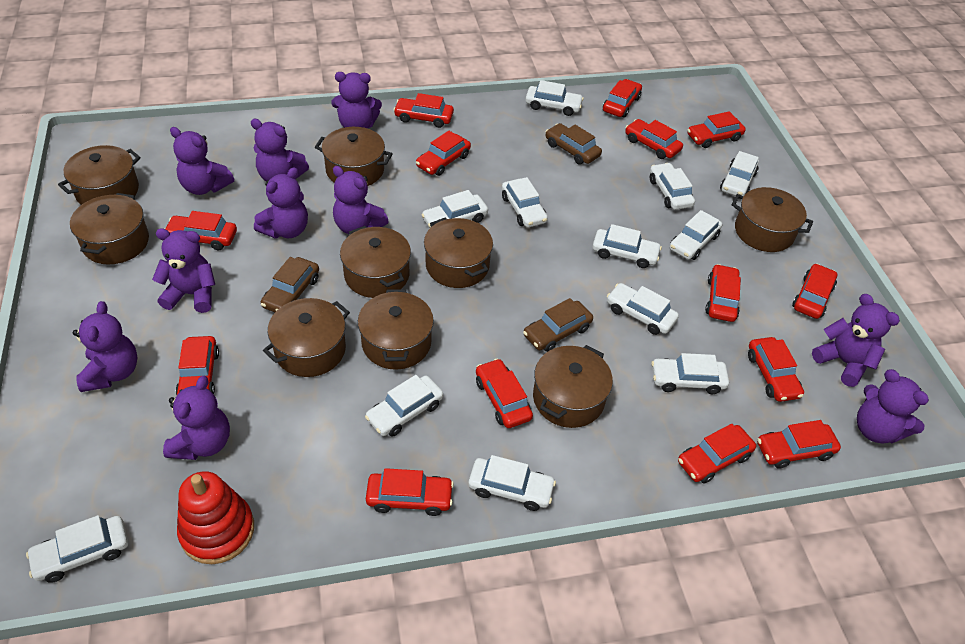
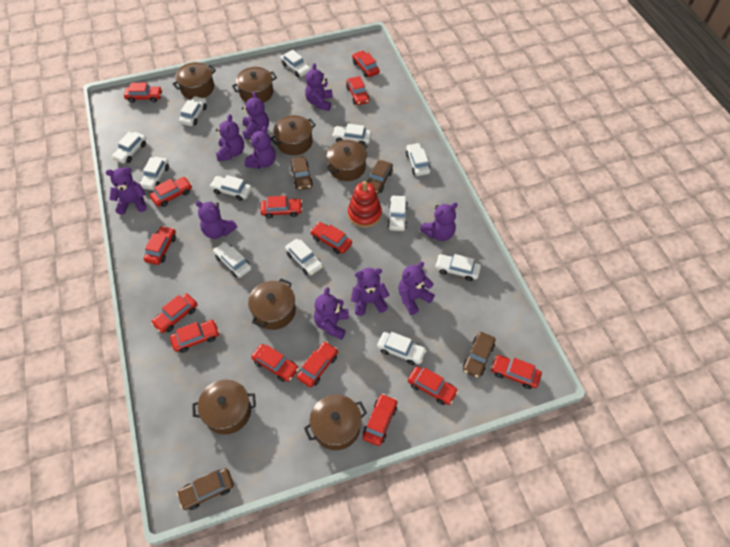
brown car: 3 -> 4
brown pot: 9 -> 7

